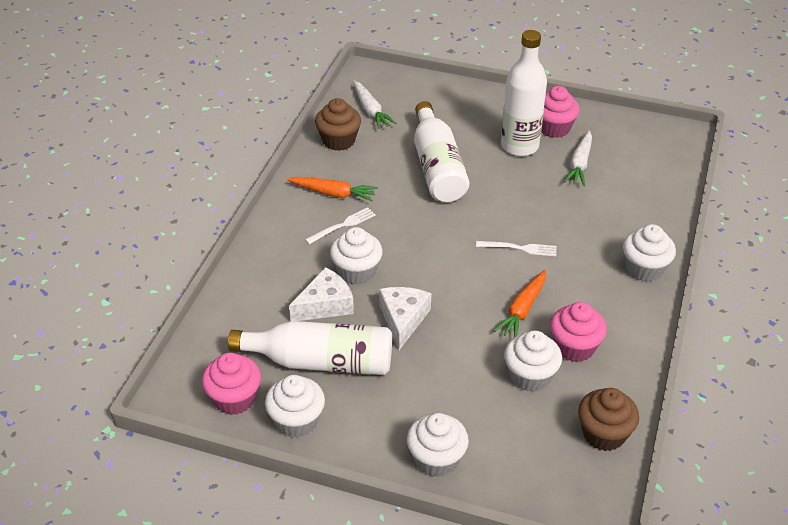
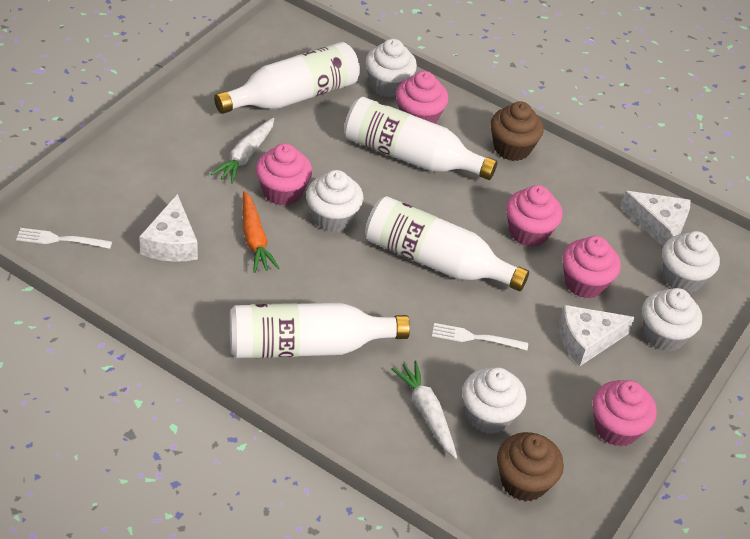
orange carrot: 2 -> 1
pink cupcake: 3 -> 5
white bottle: 3 -> 4
white cheese: 2 -> 3

